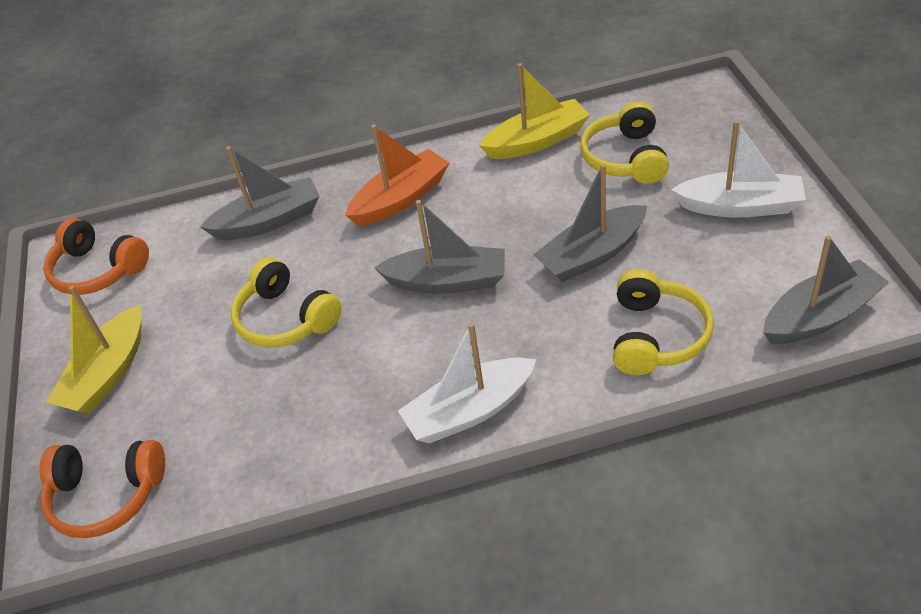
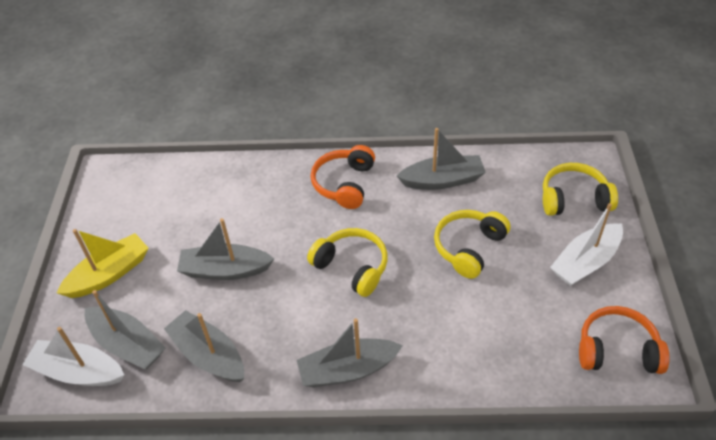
grey boat: 4 -> 5
orange boat: 1 -> 0
yellow boat: 2 -> 1

